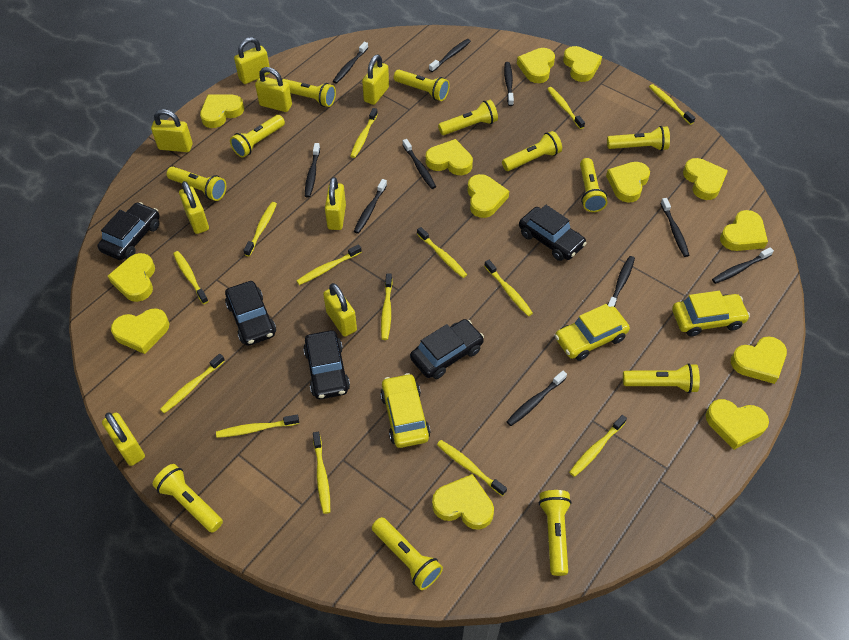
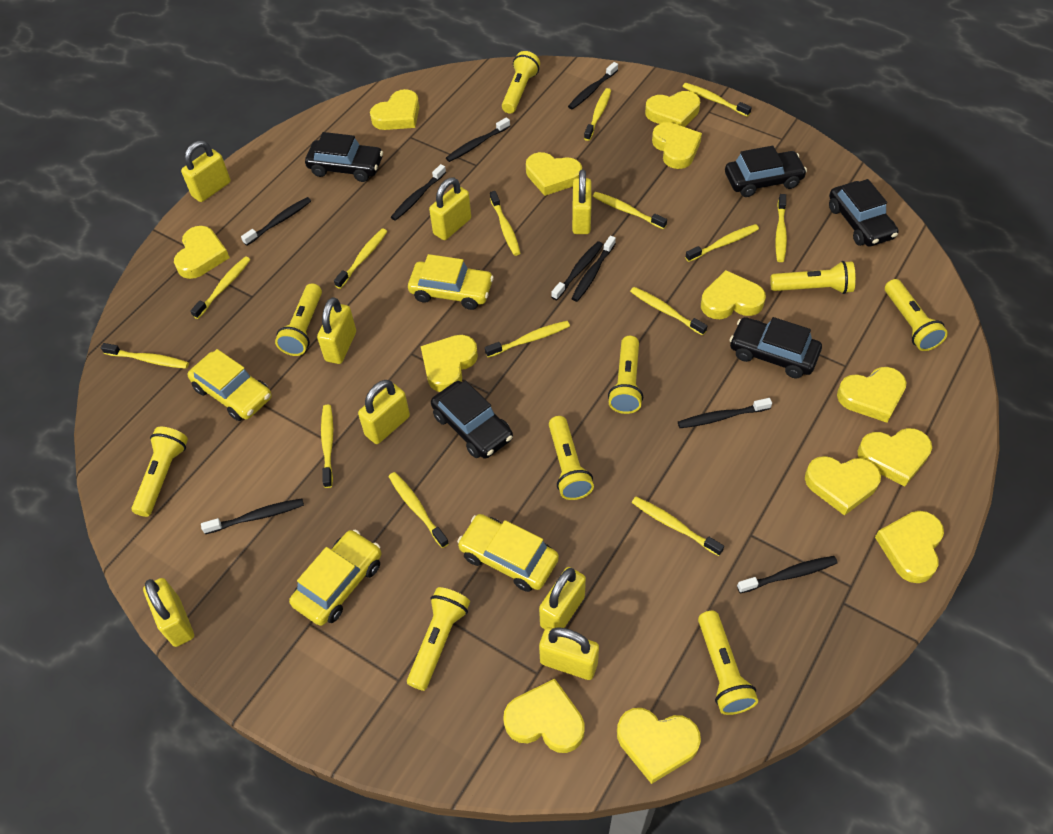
black toothbrush: 10 -> 9
yellow car: 3 -> 4
yellow flashlight: 12 -> 9

